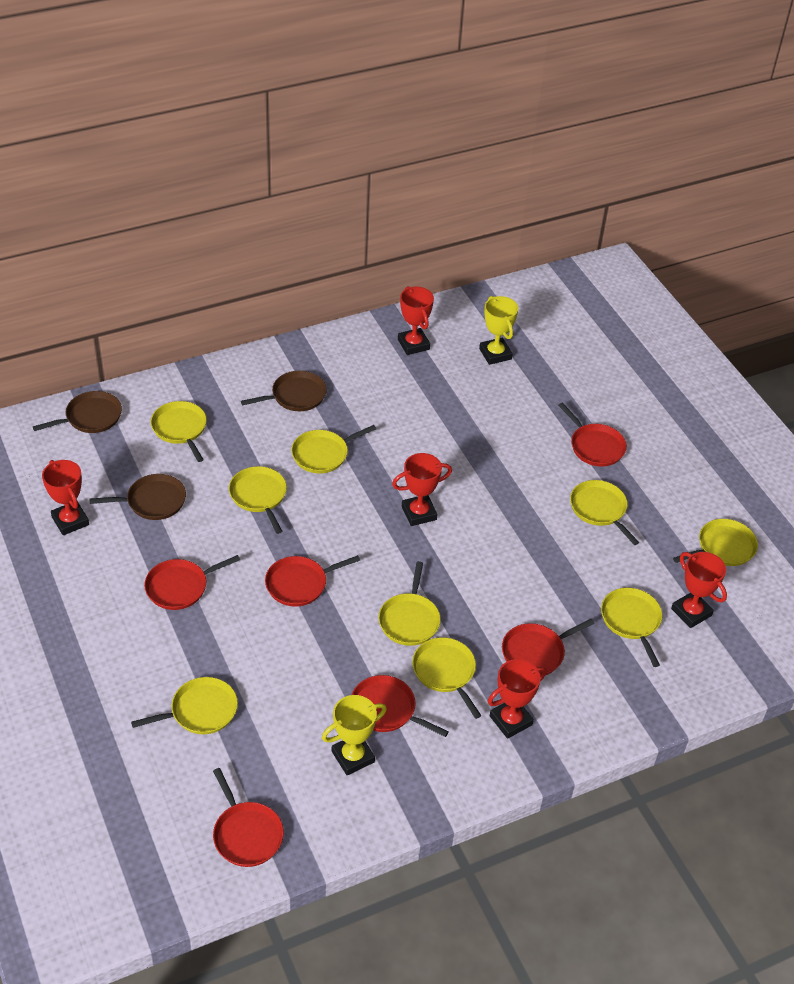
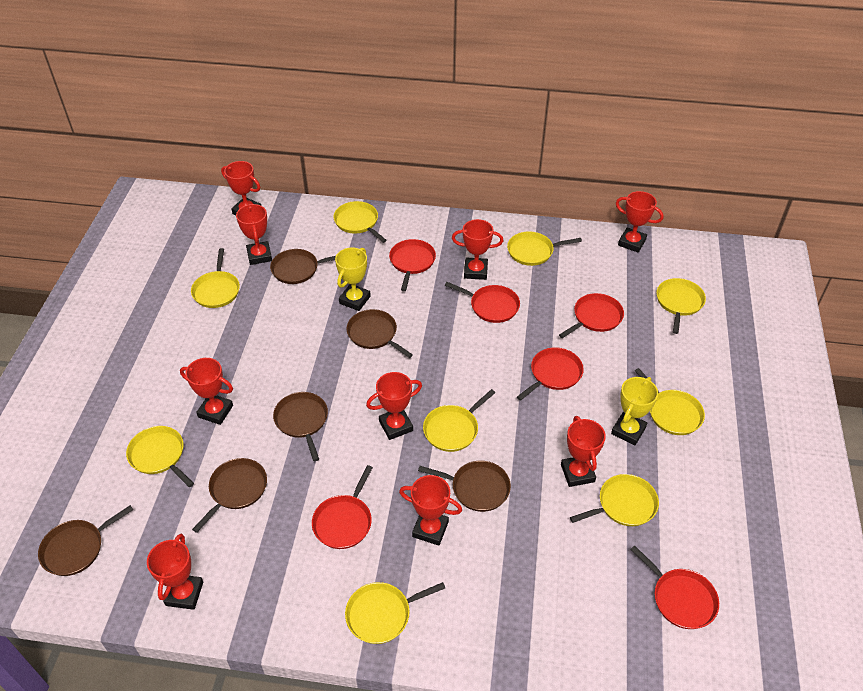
brown pan: 3 -> 6
red trophy: 5 -> 9

